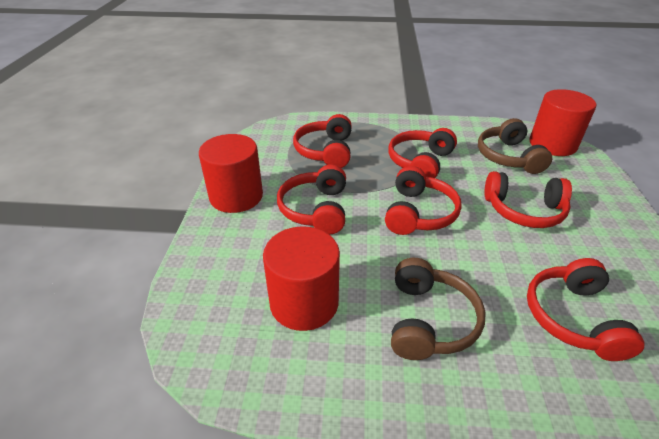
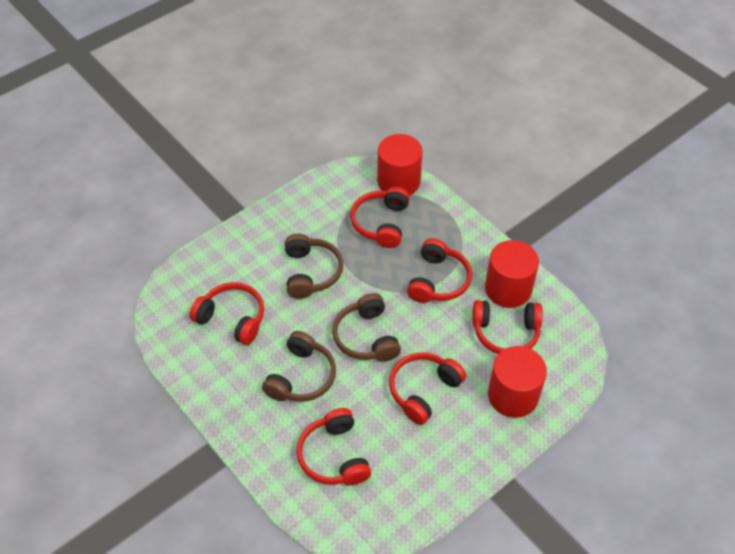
brown headphones: 2 -> 3

